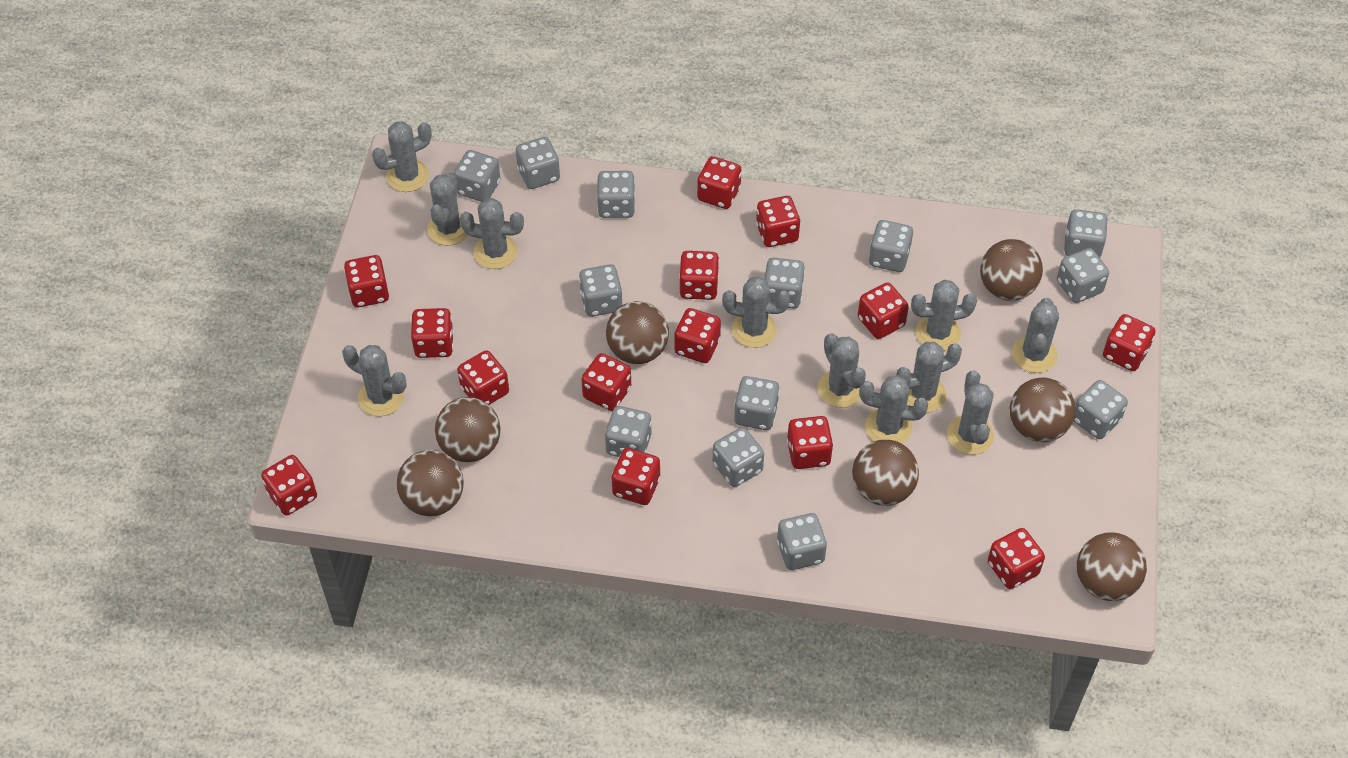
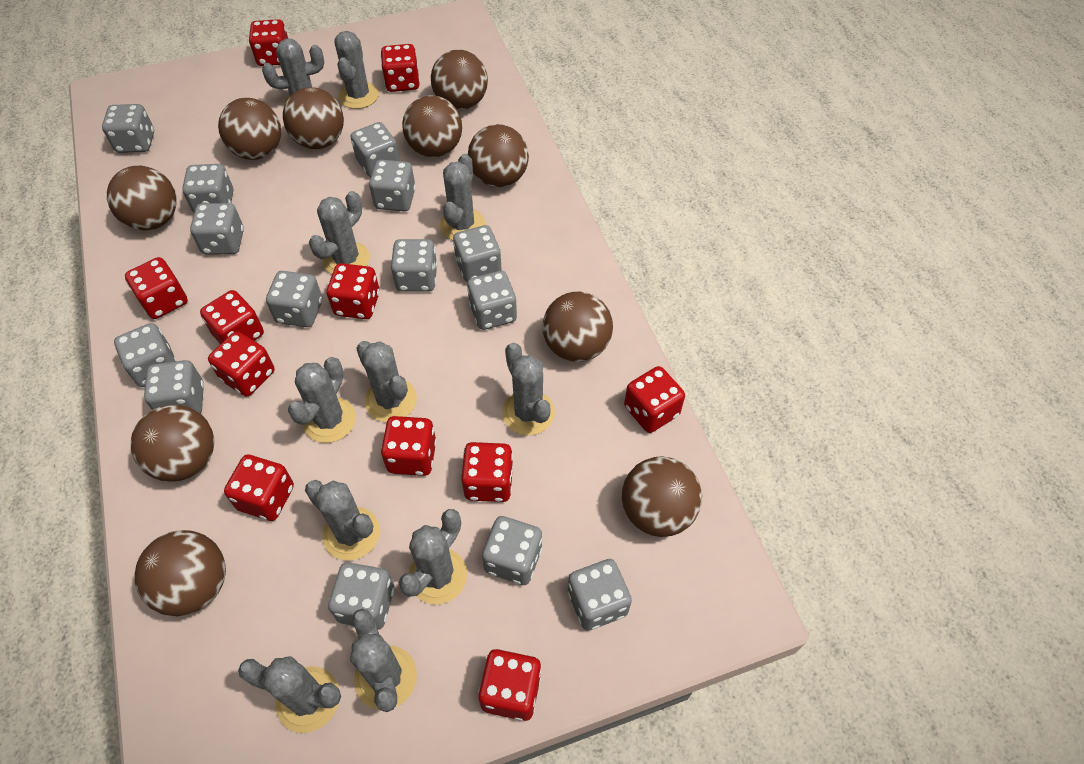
brown ball: 7 -> 10
grey dice: 13 -> 14
red dice: 14 -> 11

